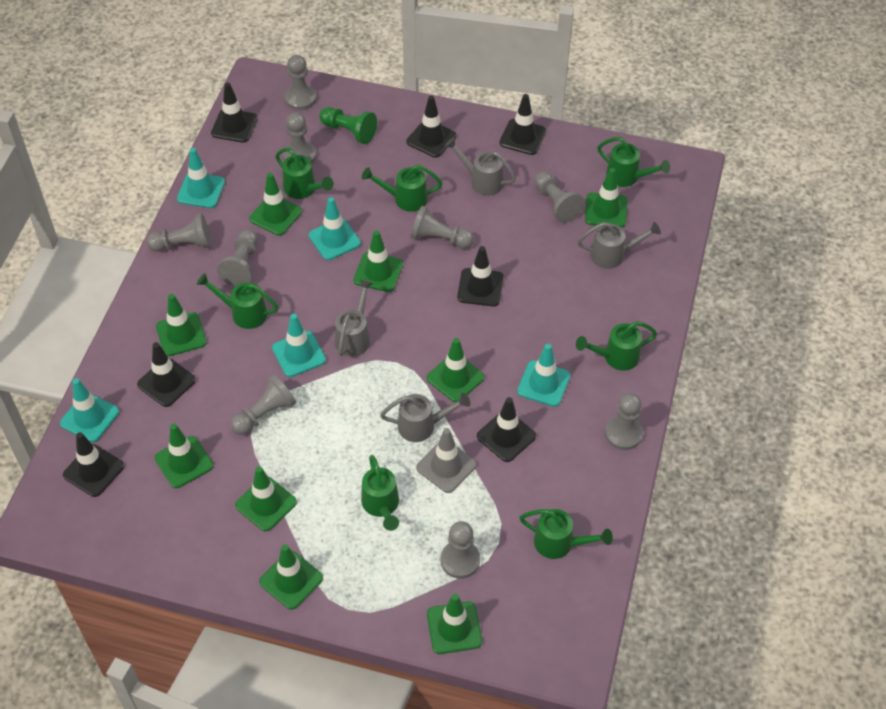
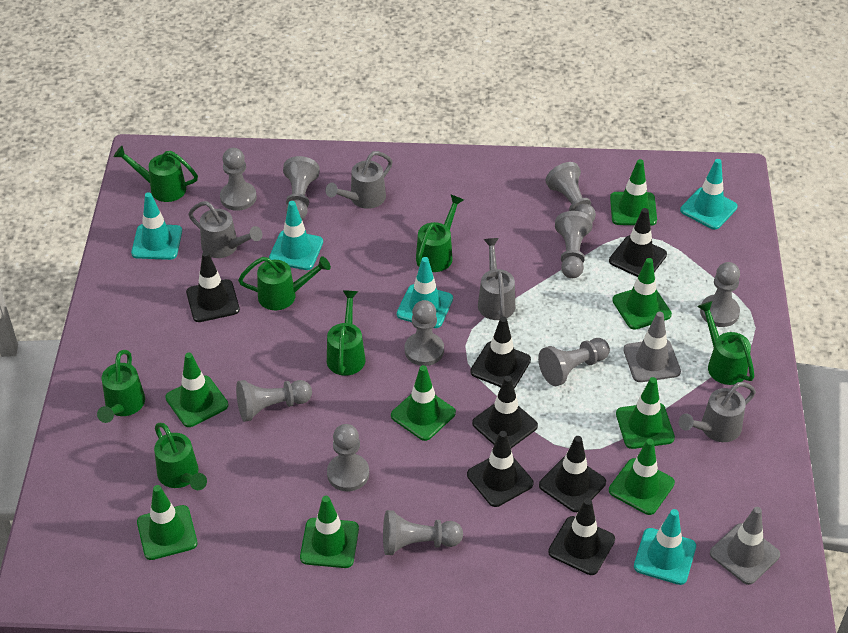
green pawn: 1 -> 0
green traffic cone: 9 -> 8
grey pawn: 9 -> 10
grey traffic cone: 1 -> 2

